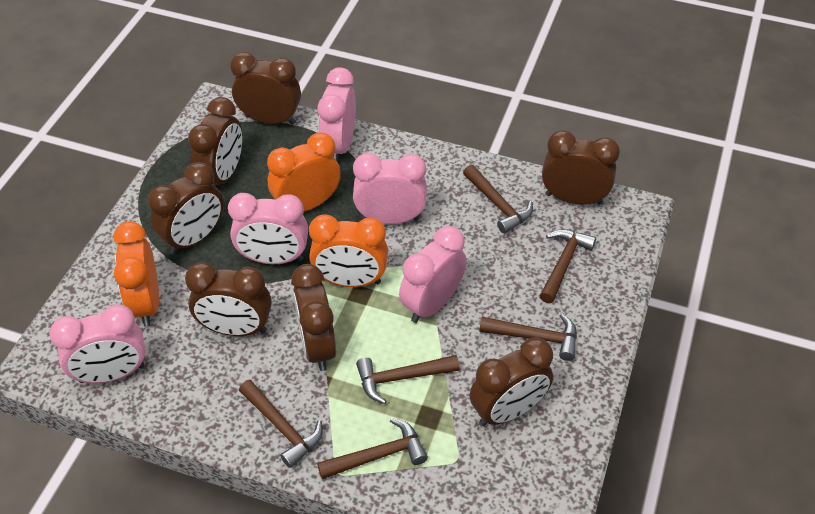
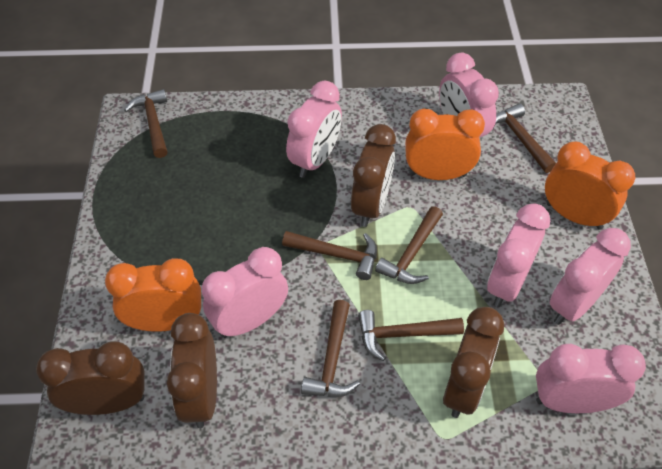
brown clock: 7 -> 4
pink clock: 5 -> 6

